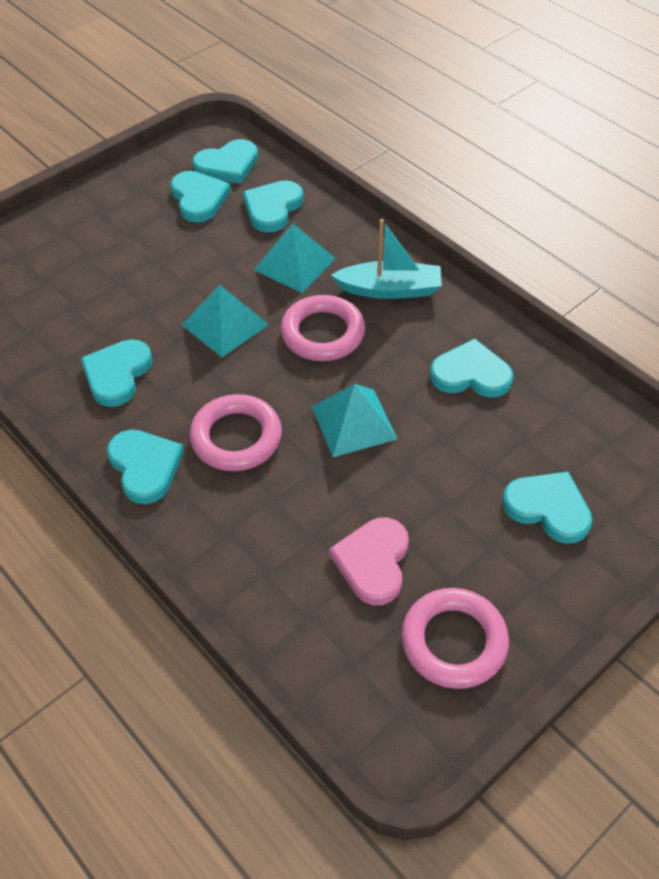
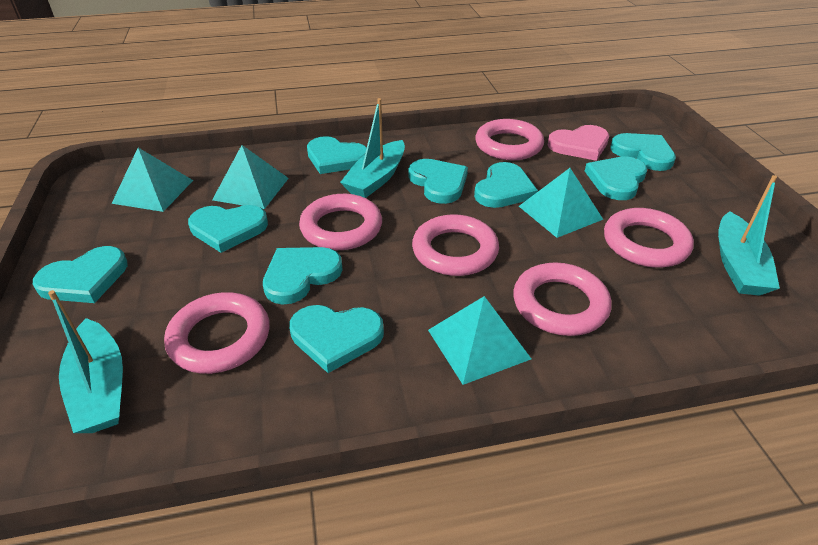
pink ring: 3 -> 6
turquoise boat: 1 -> 3
turquoise heart: 7 -> 9
turquoise pyramid: 3 -> 4

